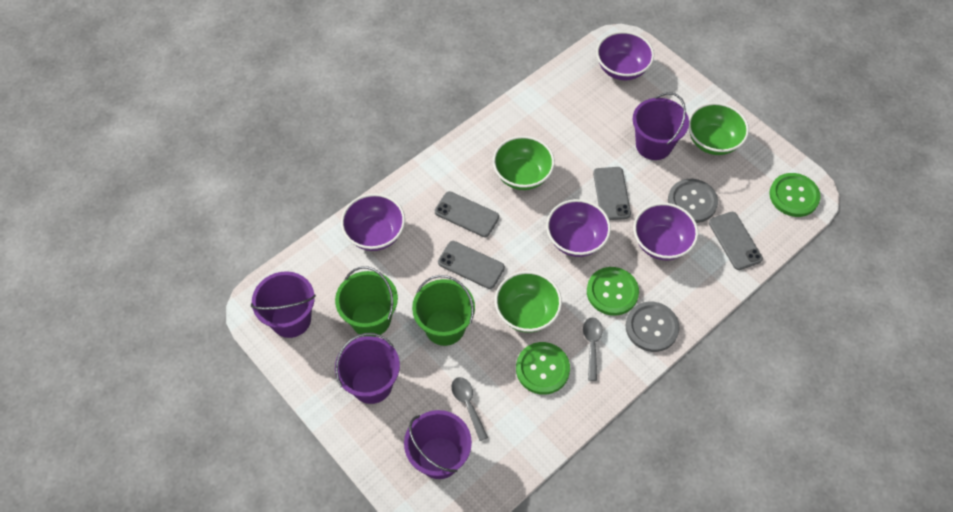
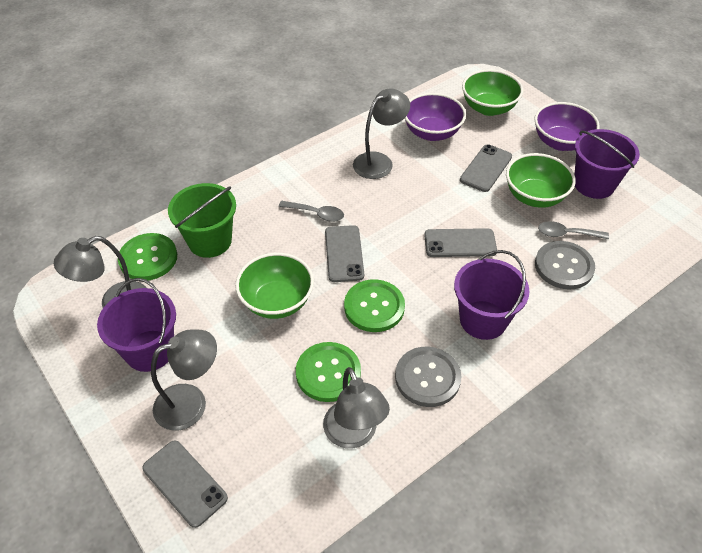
green bucket: 2 -> 1
grey lamp: 0 -> 4
purple bowl: 4 -> 2
purple bucket: 4 -> 3

